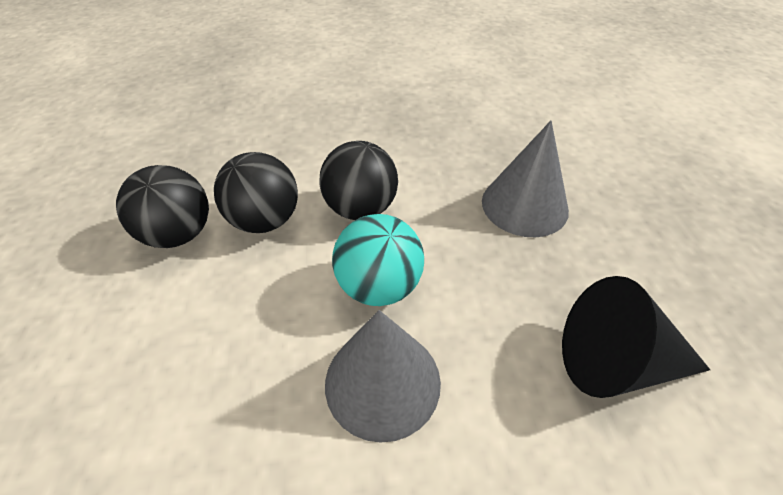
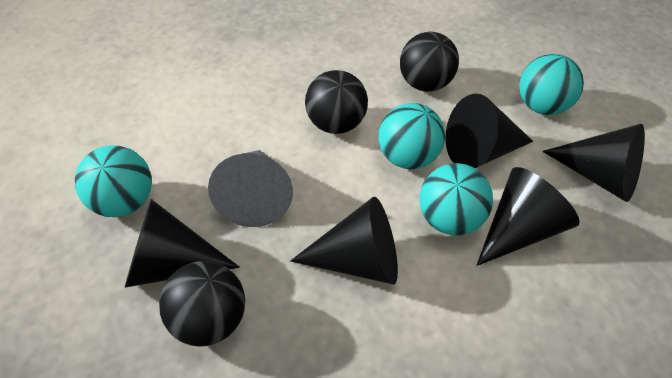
black cone: 1 -> 5
grey cone: 2 -> 1
turquoise ball: 1 -> 4

